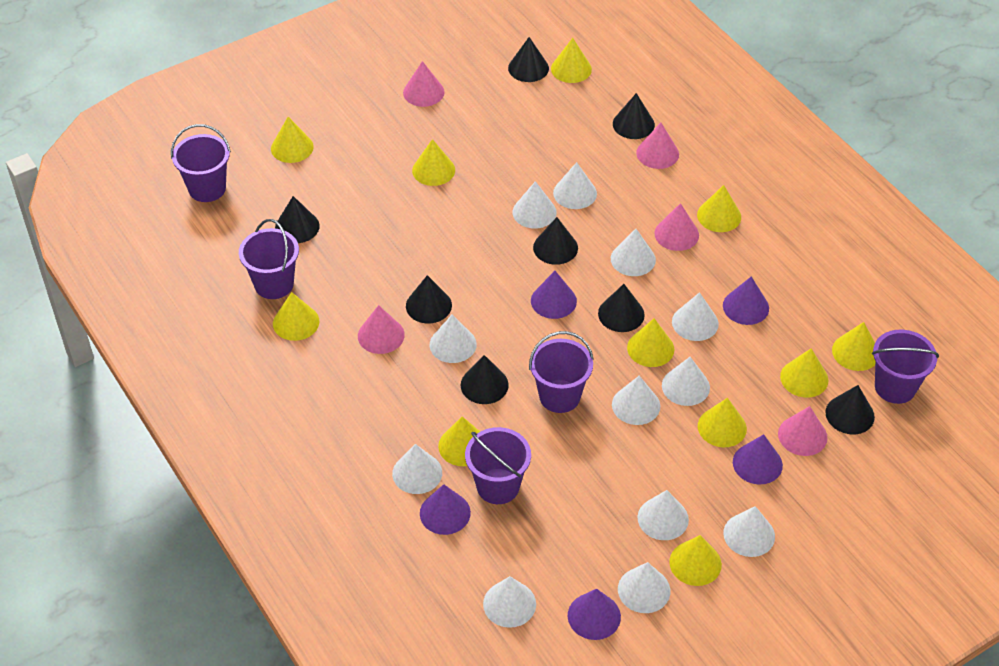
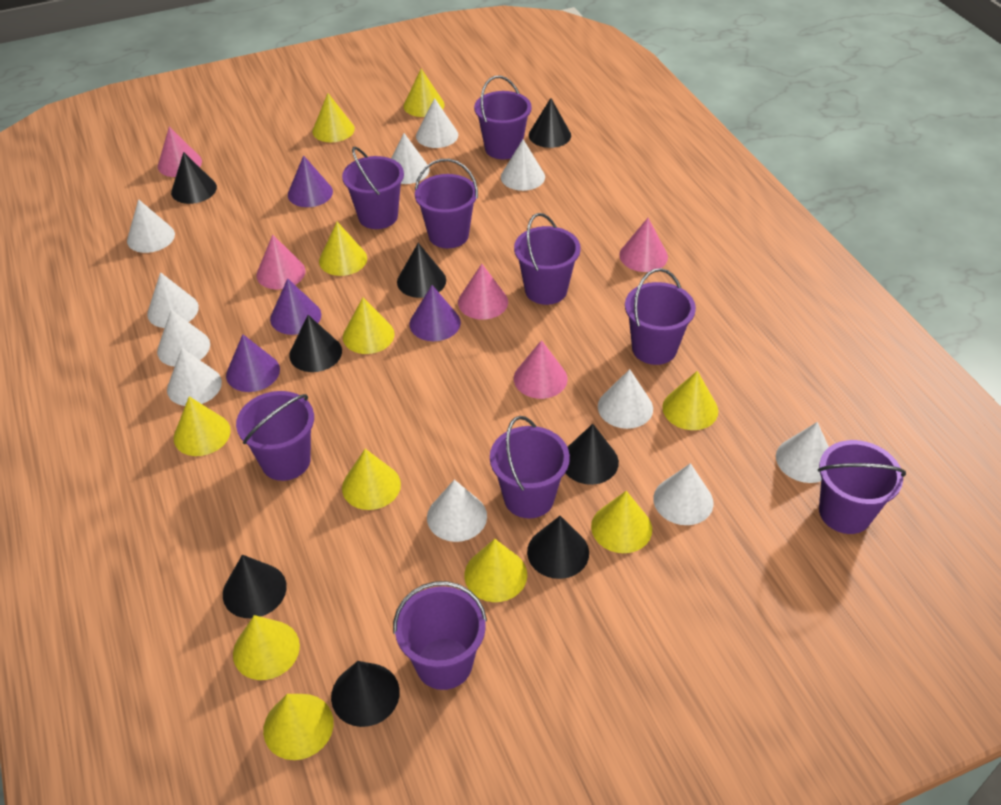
purple bucket: 5 -> 9
purple cone: 5 -> 4
white cone: 12 -> 11

